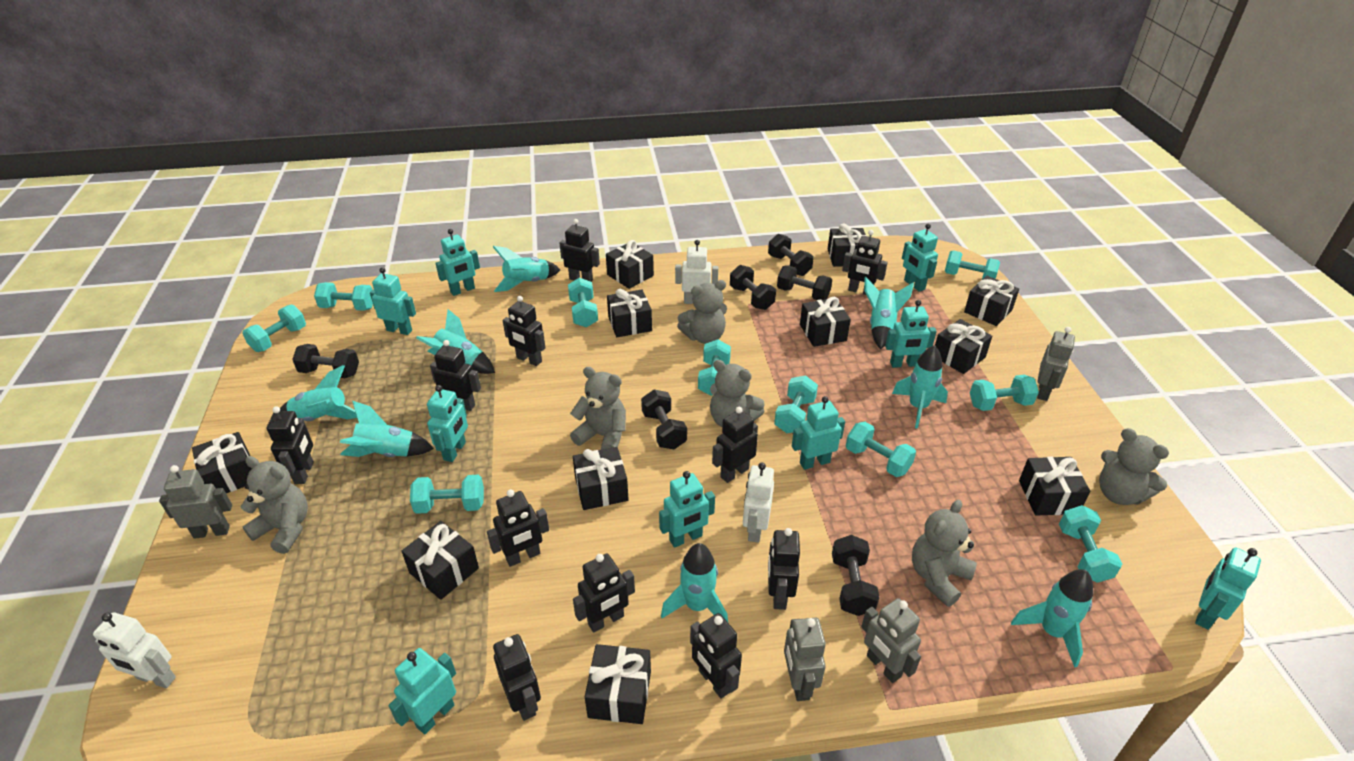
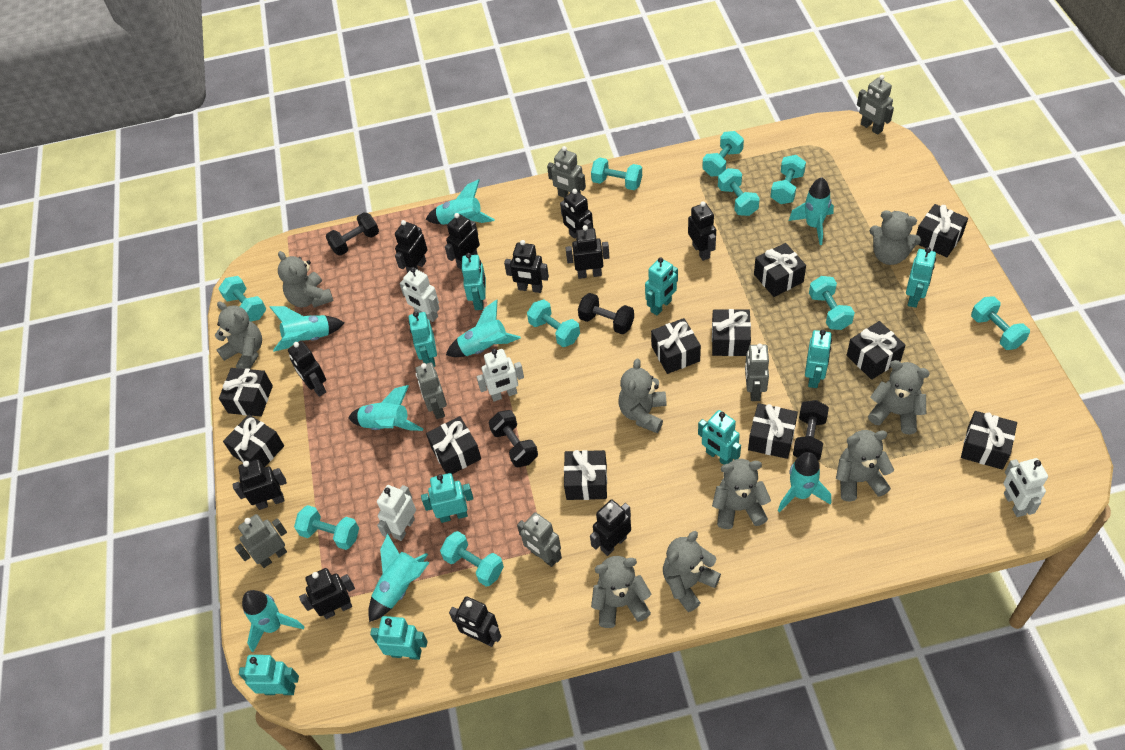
black dumbbell: 6 -> 4
grey robot: 4 -> 6
grey teddy bear: 6 -> 9
white robot: 3 -> 4

